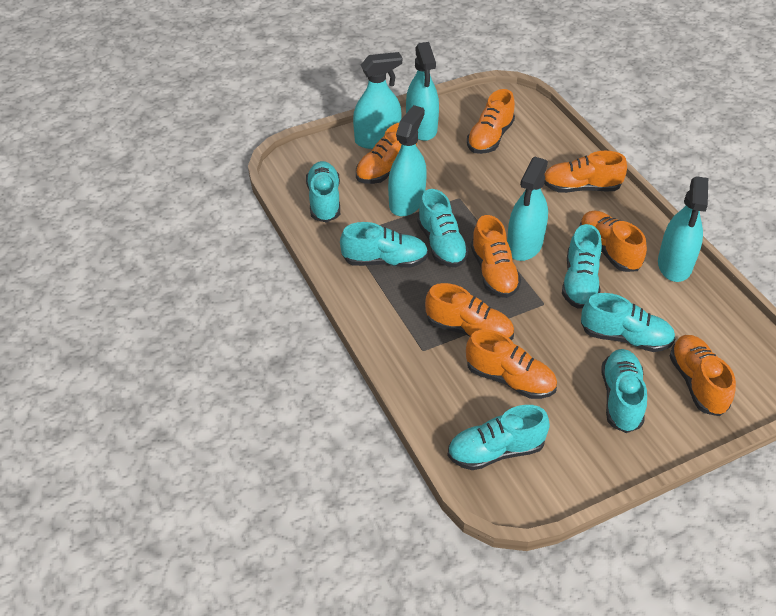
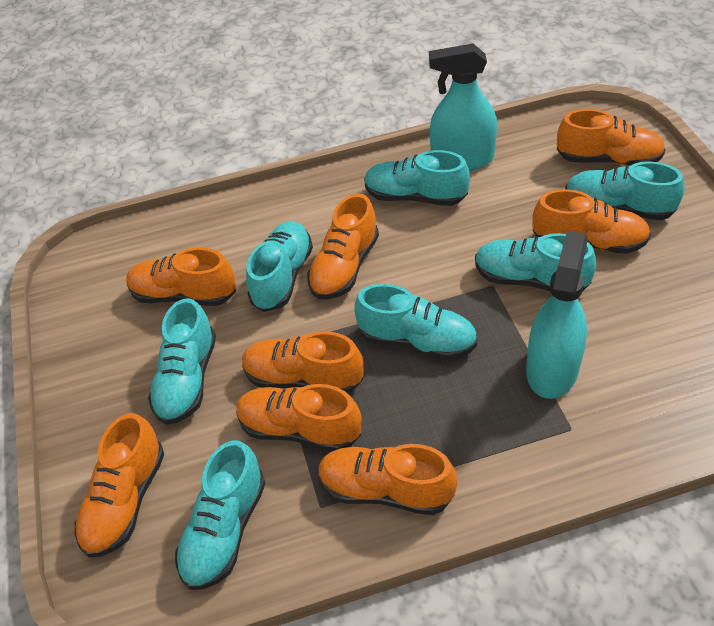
turquoise spray bottle: 5 -> 2

